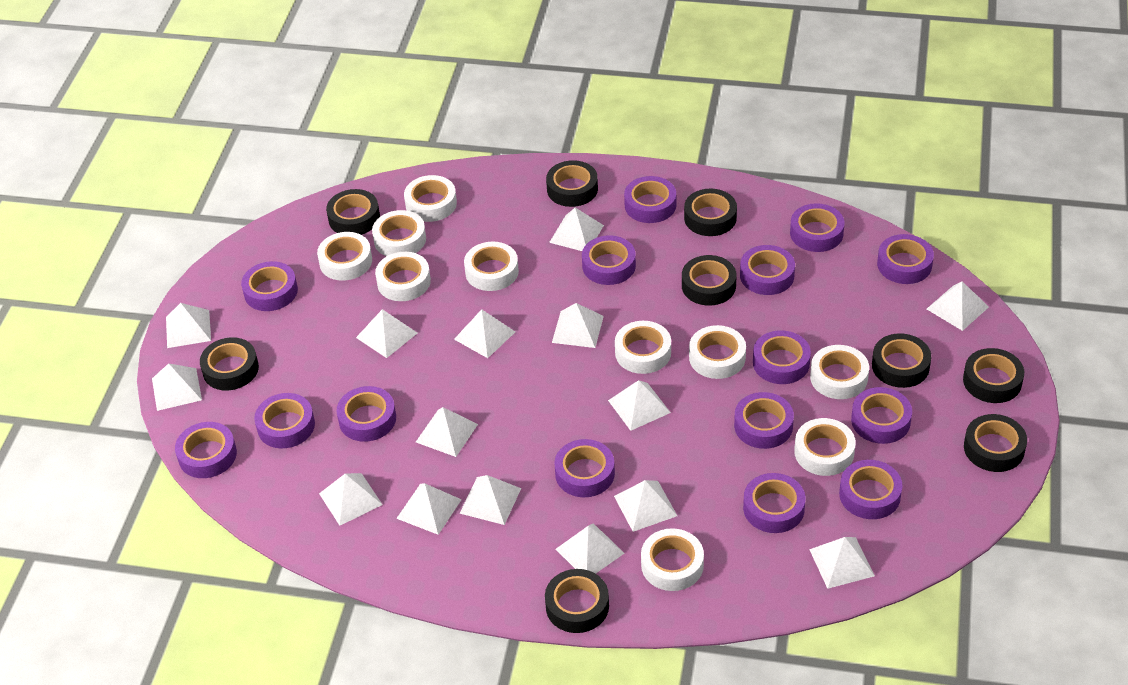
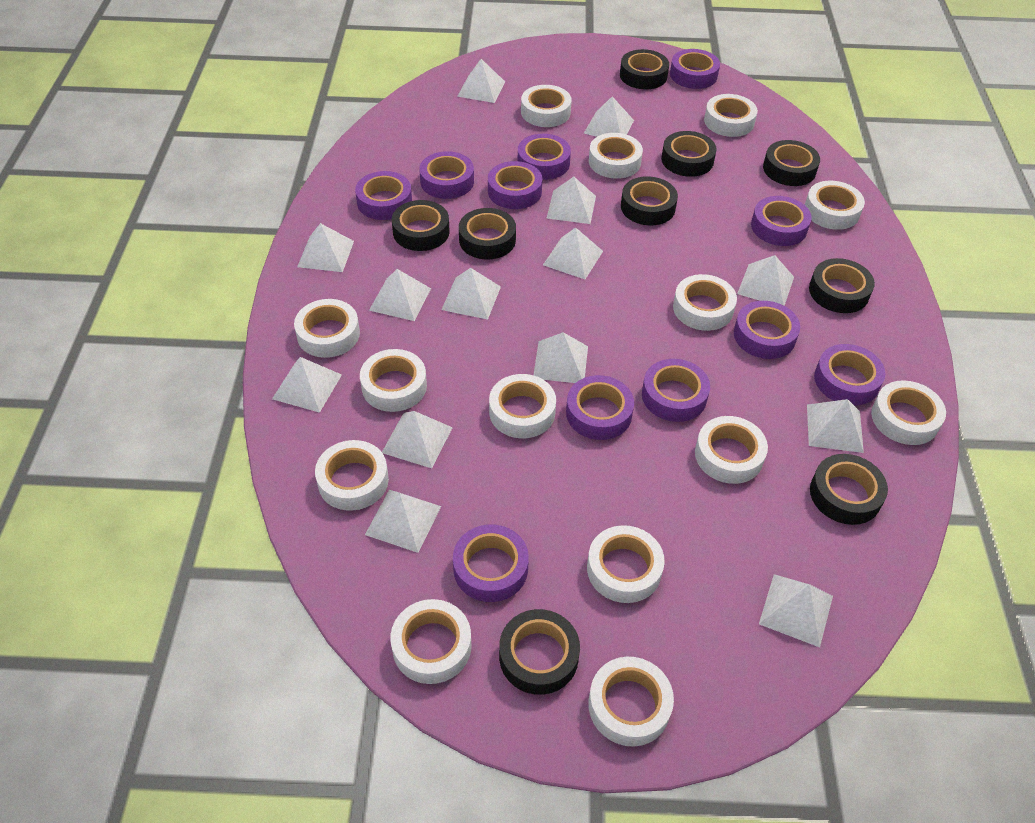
purple tape: 15 -> 11
white pyramid: 15 -> 14
white tape: 10 -> 14

